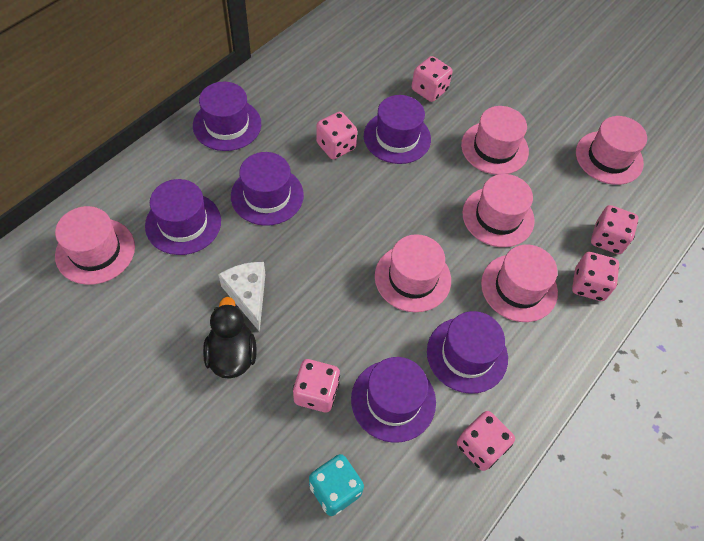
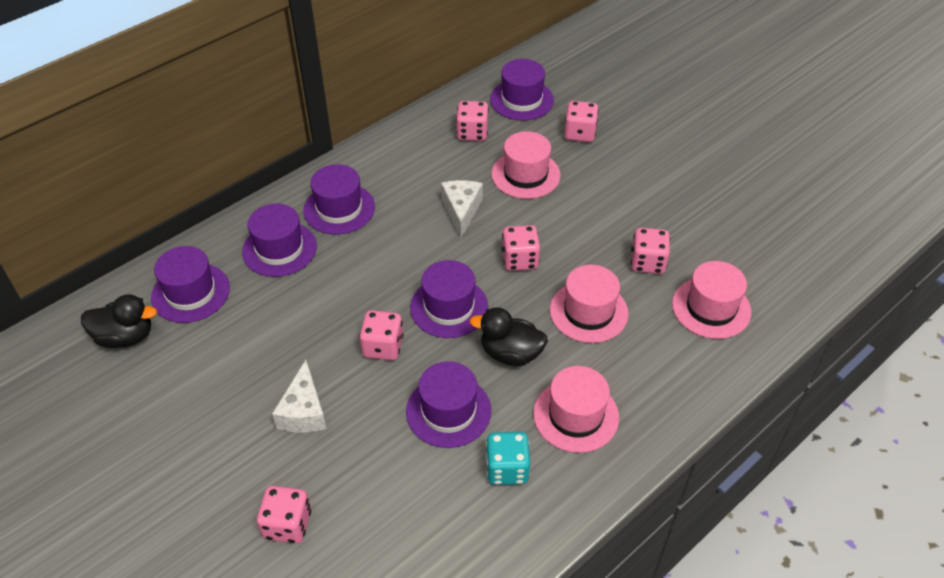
black duck: 1 -> 2
pink hat: 6 -> 4
white cheese: 1 -> 2

